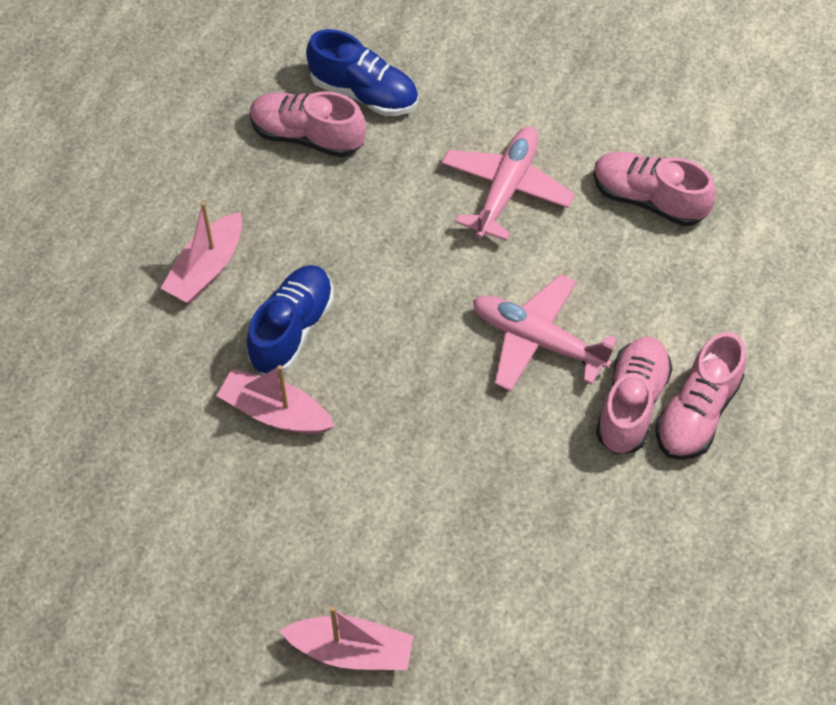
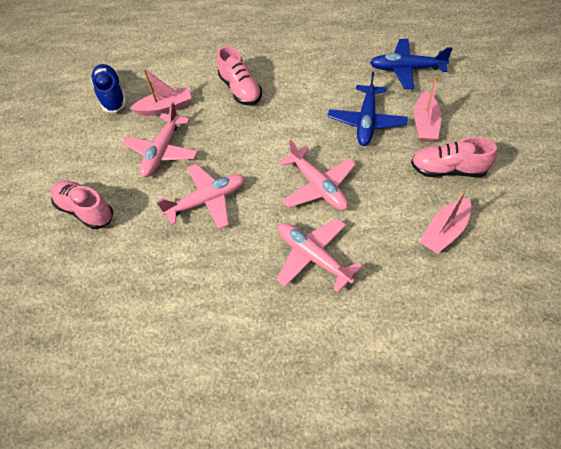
blue plane: 0 -> 2
blue shoe: 2 -> 1
pink plane: 2 -> 4
pink shoe: 4 -> 3

